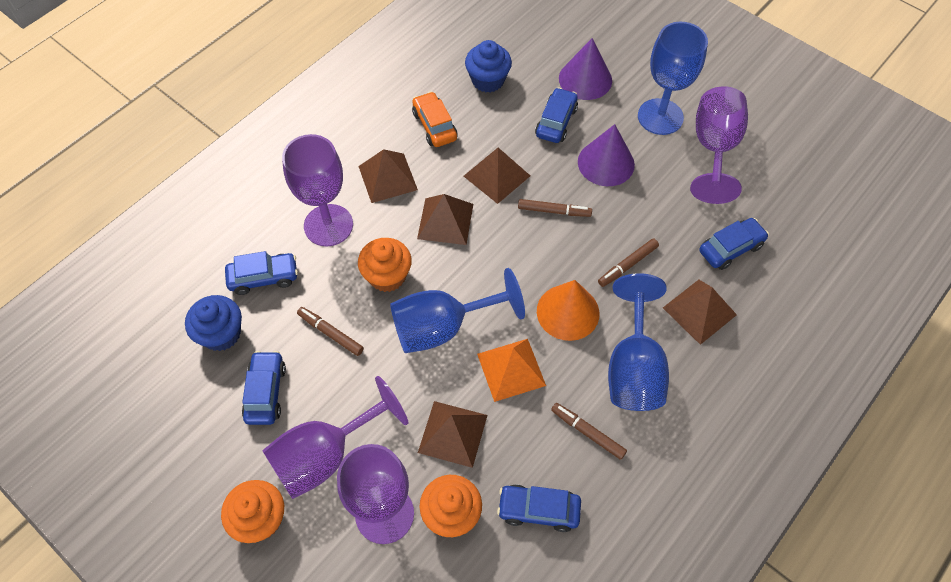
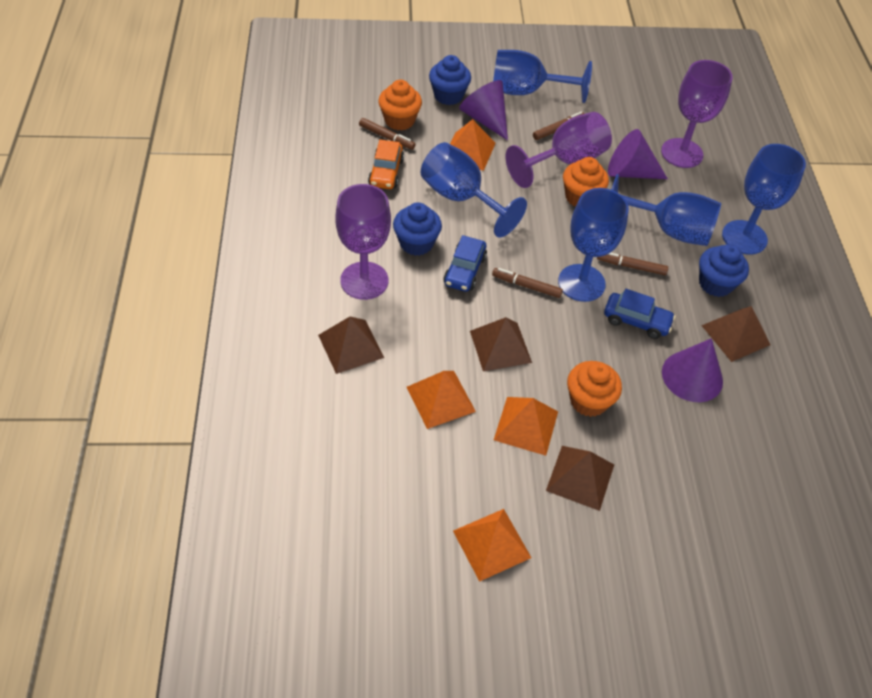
blue car: 5 -> 2
blue cupcake: 2 -> 3
blue goblet: 3 -> 5
brown pyramid: 5 -> 4
orange cone: 1 -> 0
orange pyramid: 1 -> 4
purple cone: 2 -> 3
purple goblet: 4 -> 3

